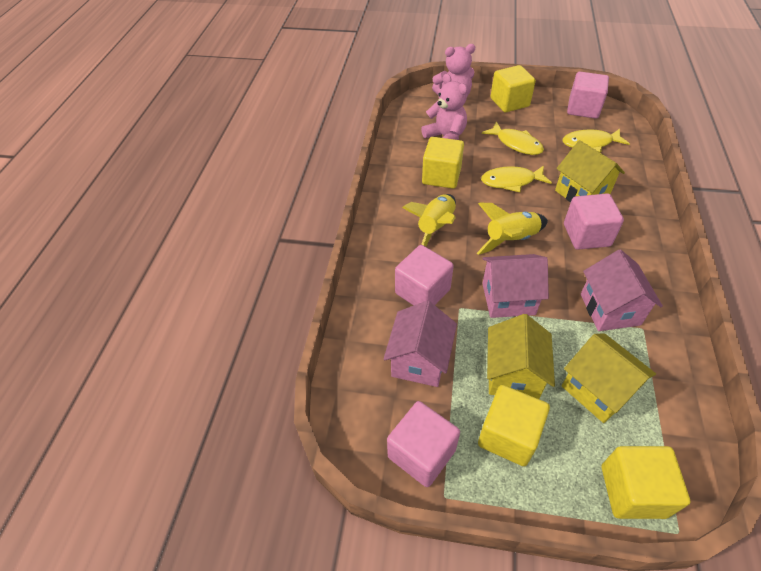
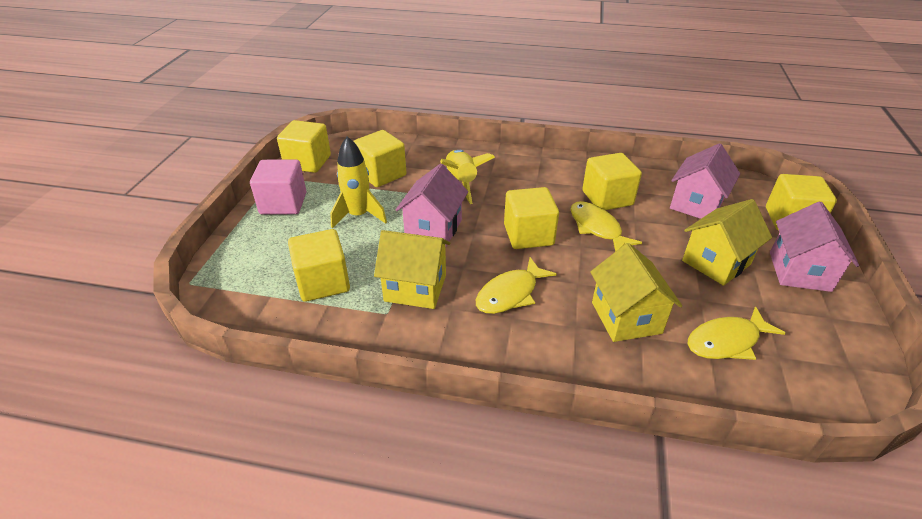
pink cube: 4 -> 1
pink teddy bear: 2 -> 0
yellow cube: 4 -> 6

